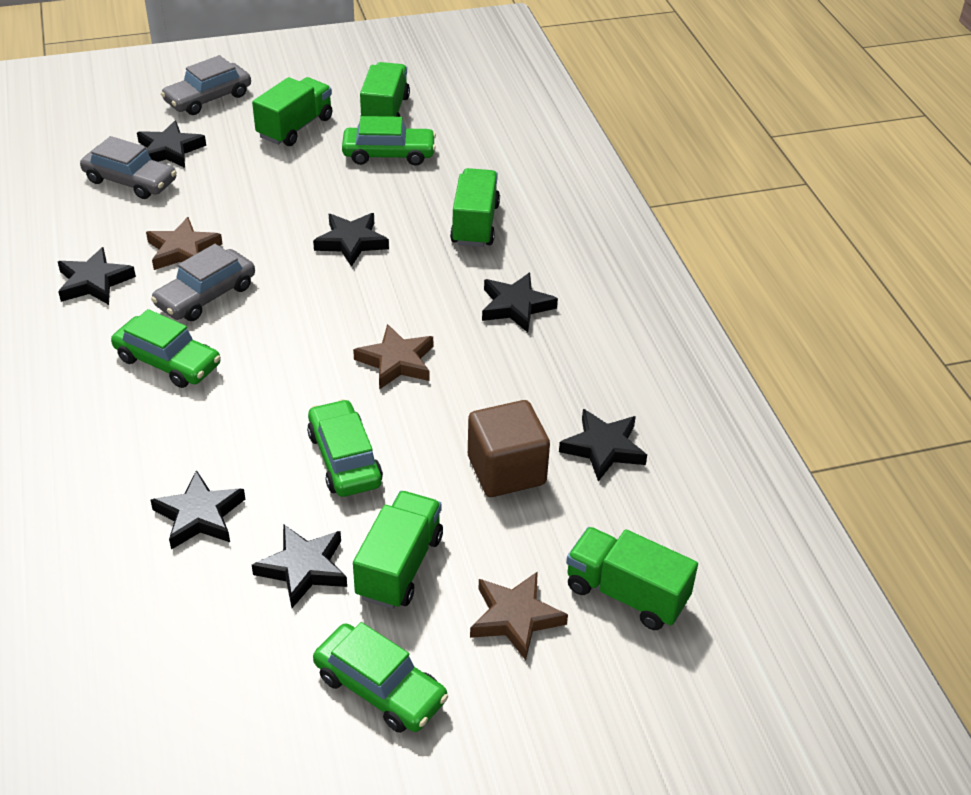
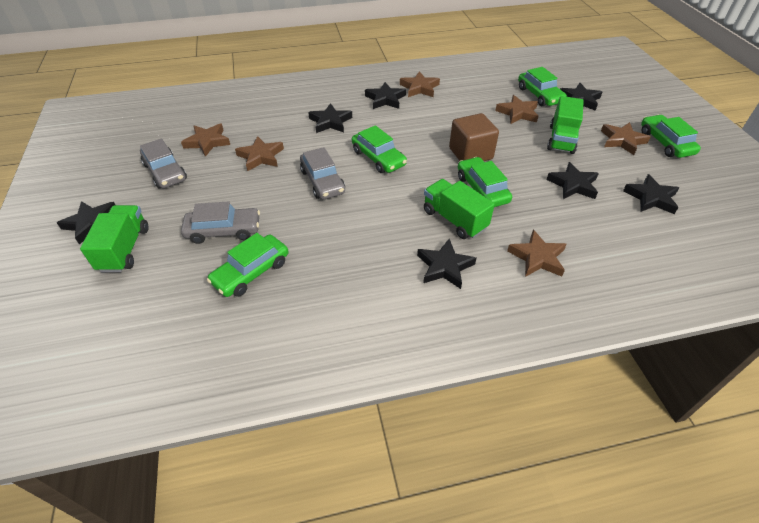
brown star: 3 -> 6
green car: 4 -> 5
green truck: 5 -> 3

